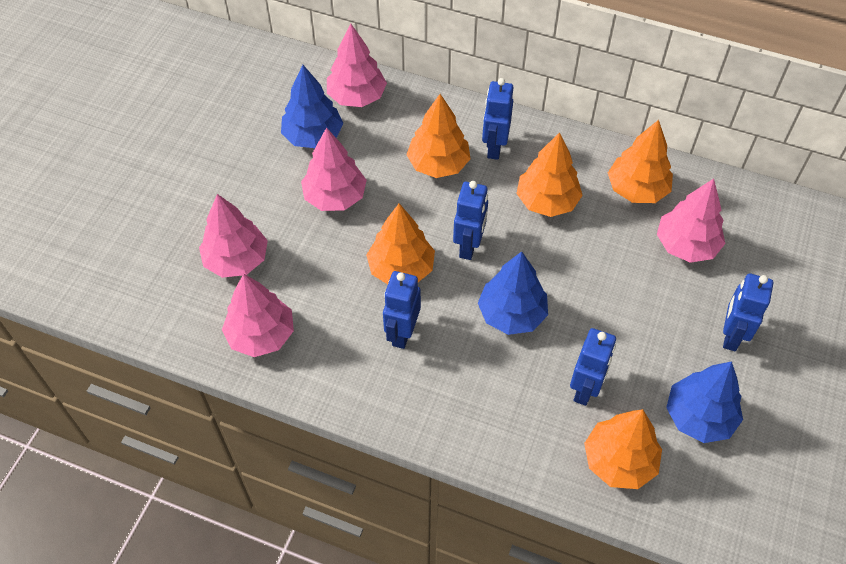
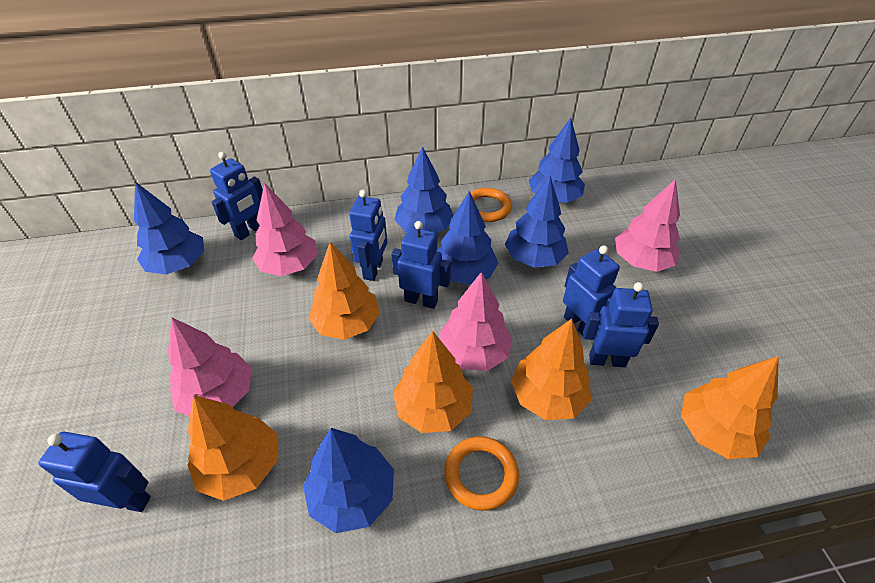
blue robot: 5 -> 6
blue tree: 3 -> 6
orange ring: 0 -> 2
pink tree: 5 -> 4

